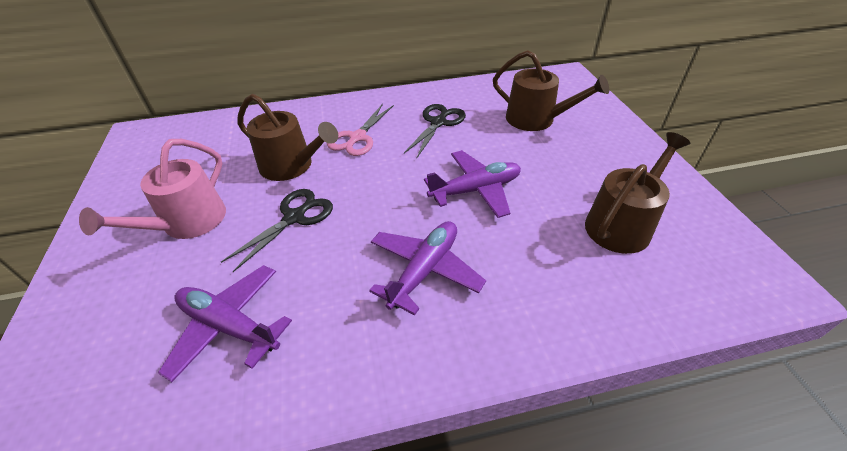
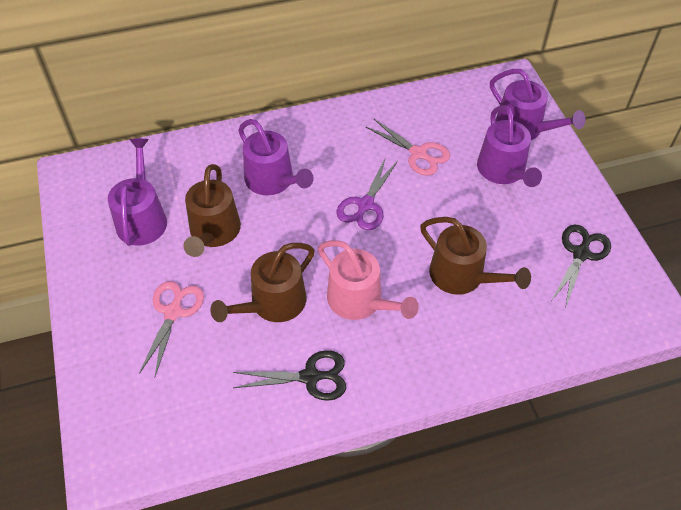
pink scissors: 1 -> 2
purple plane: 3 -> 0
purple scissors: 0 -> 1
purple watering can: 0 -> 4

